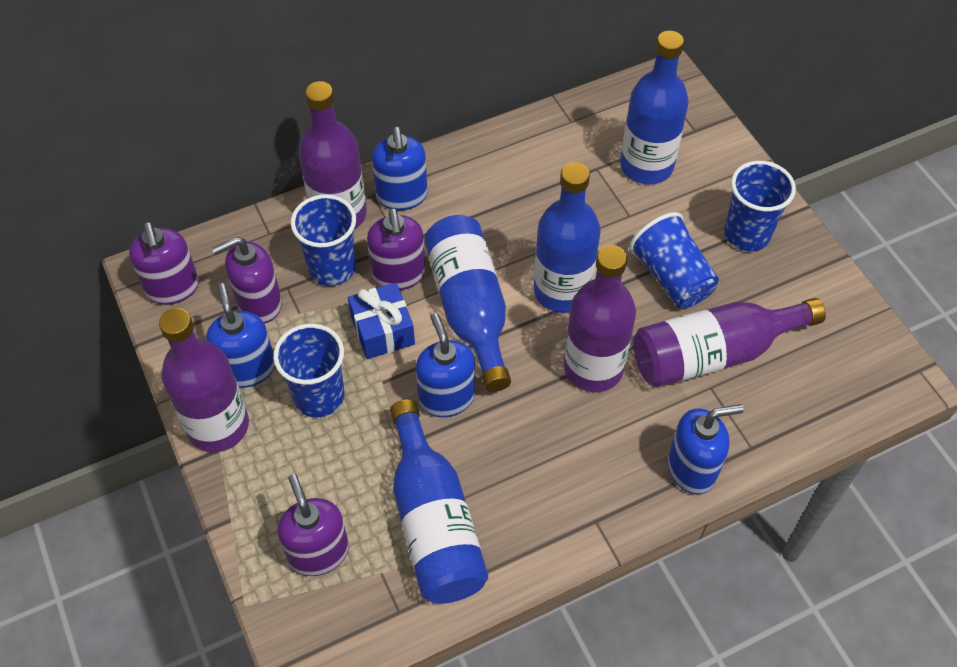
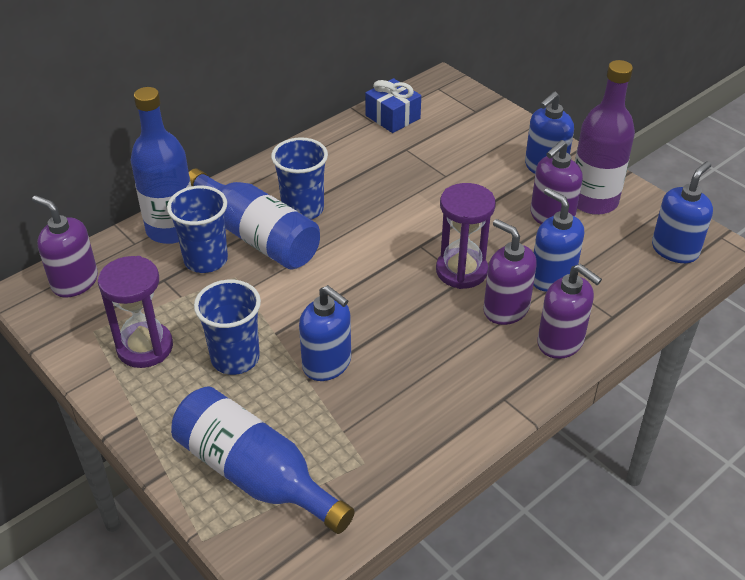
blue bottle: 4 -> 3
blue cup: 4 -> 3
purple bottle: 4 -> 1
purple hourglass: 0 -> 2

